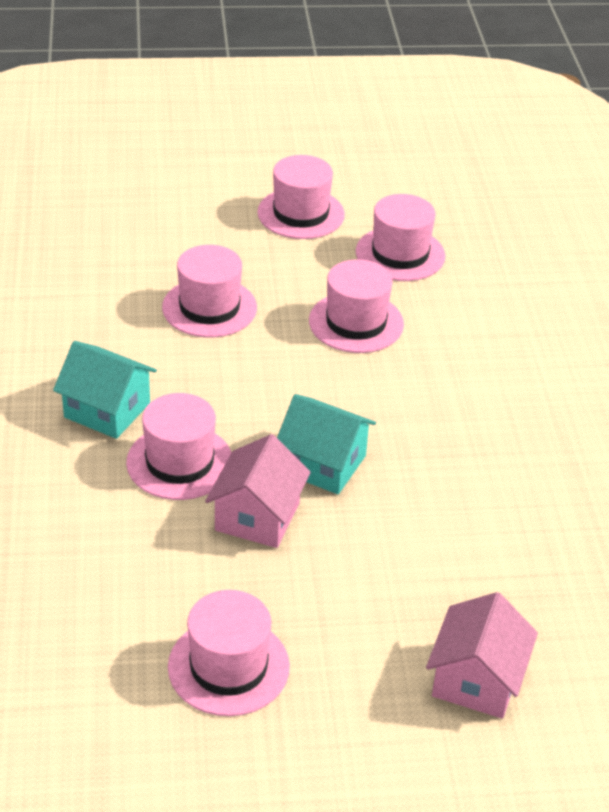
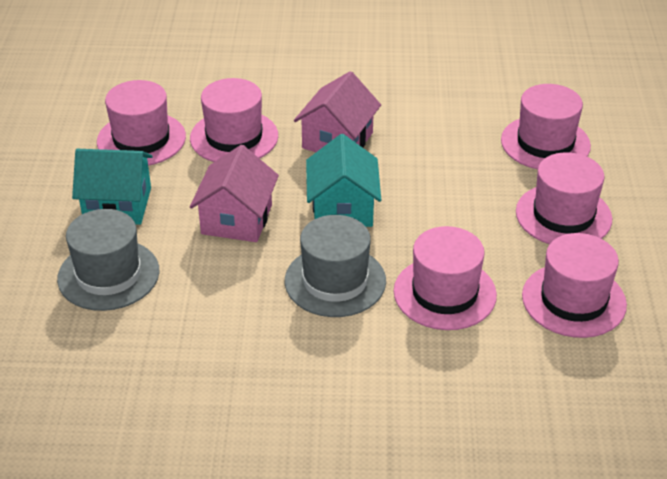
grey hat: 0 -> 2

